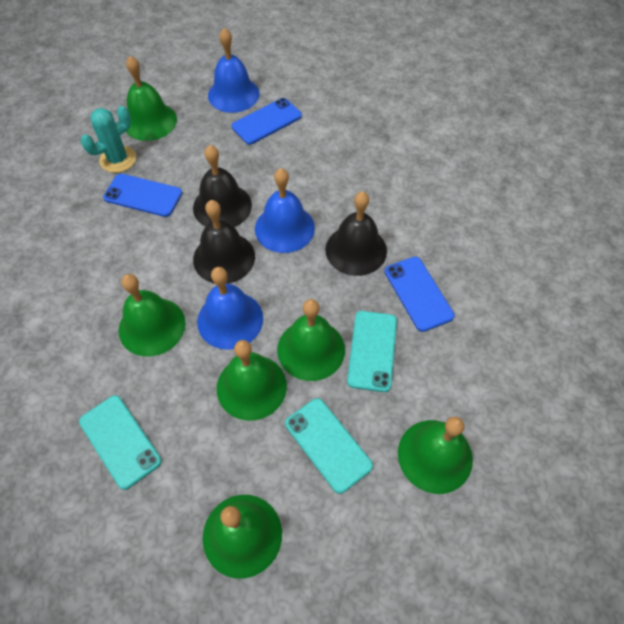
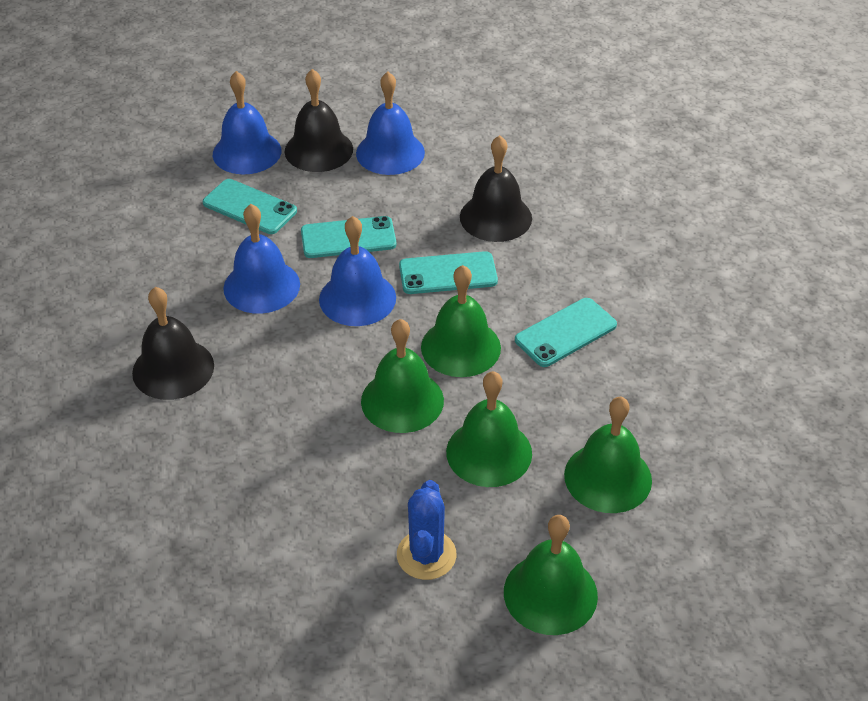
blue bell: 3 -> 4
blue cactus: 0 -> 1
blue phone: 3 -> 0
green bell: 6 -> 5
turquoise cactus: 1 -> 0
turquoise phone: 3 -> 4

